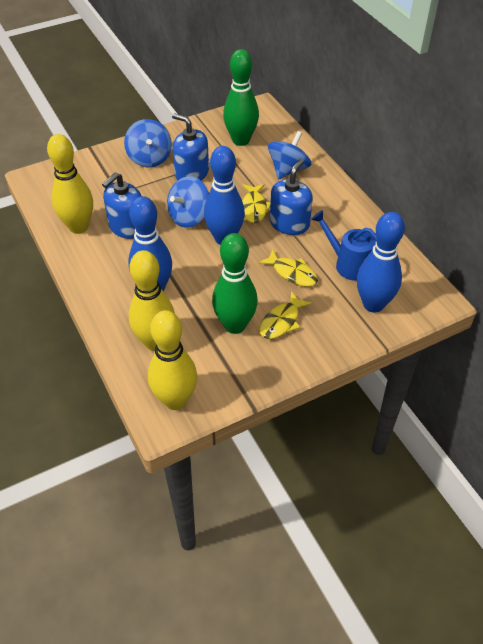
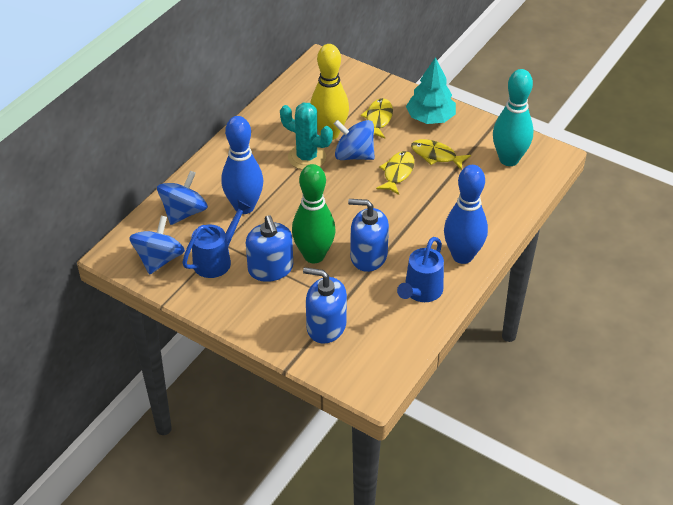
blue bowling pin: 3 -> 2
blue watering can: 1 -> 2
green bowling pin: 2 -> 1
turquoise bowling pin: 0 -> 1
turquoise cactus: 0 -> 1
turquoise tree: 0 -> 1
yellow bowling pin: 3 -> 1

